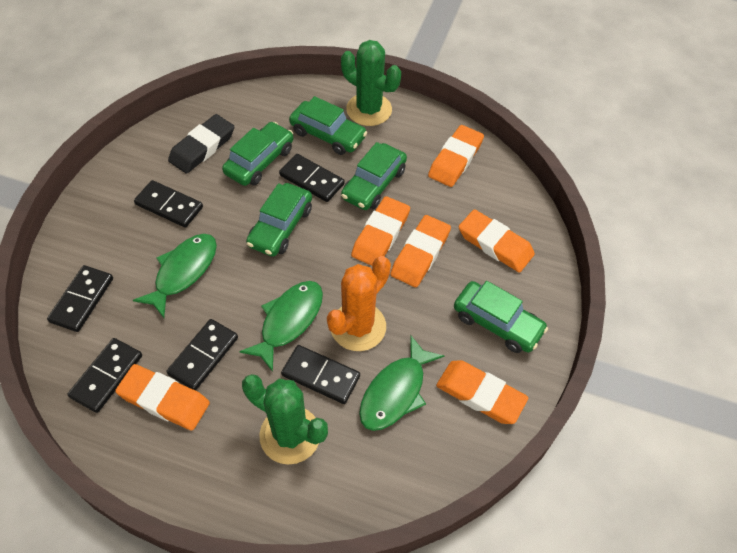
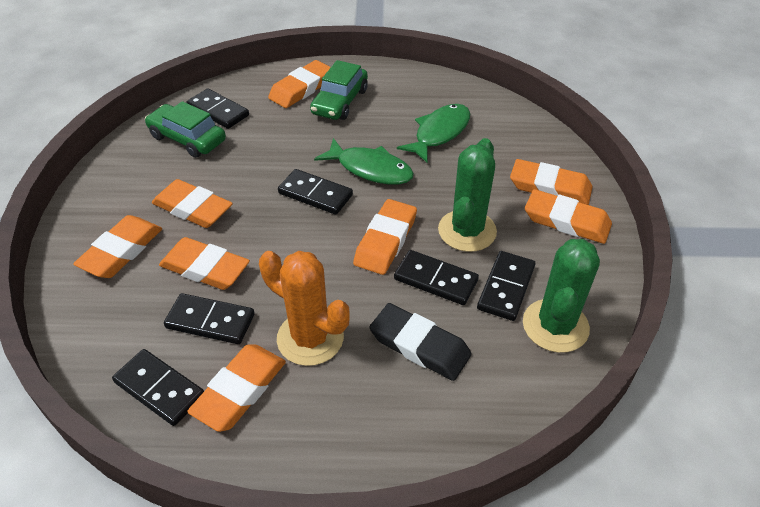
green car: 5 -> 2
green fish: 3 -> 2
orange eraser: 6 -> 8

